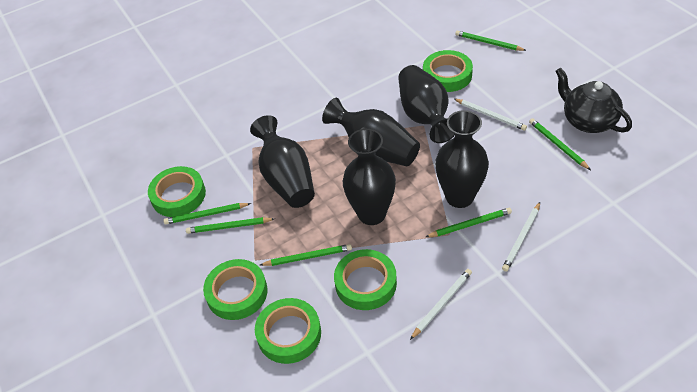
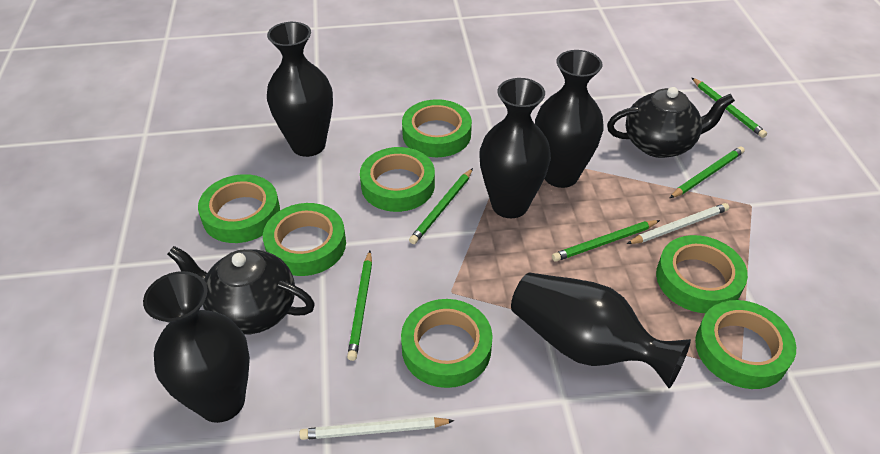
black teapot: 1 -> 2
green pencil: 6 -> 5
green tape: 5 -> 7
white pencil: 3 -> 2

